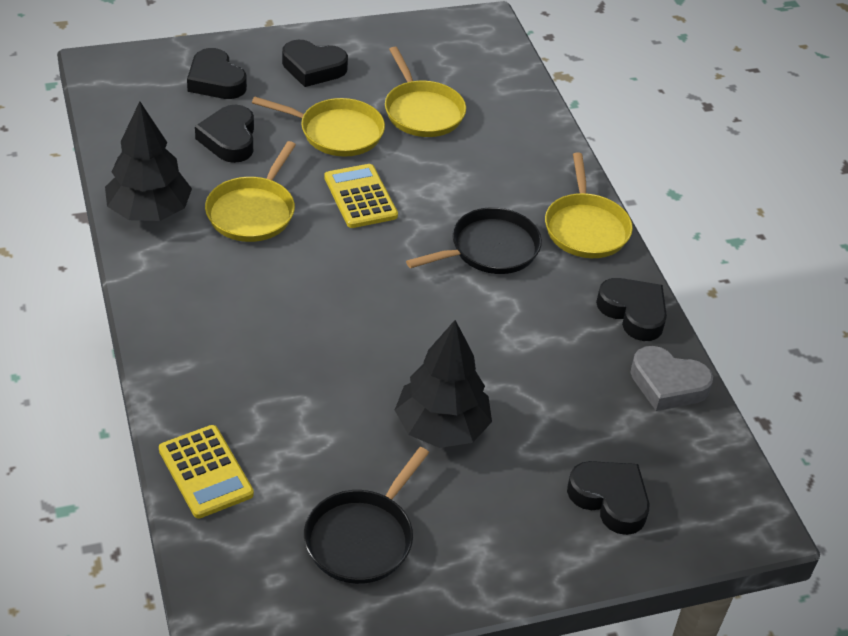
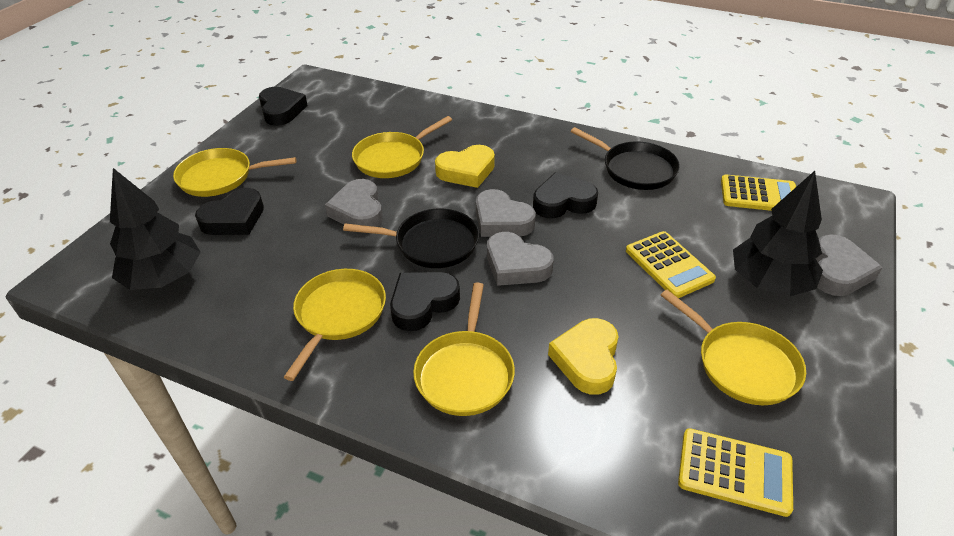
black heart: 5 -> 4
grey heart: 1 -> 4
yellow calculator: 2 -> 3
yellow heart: 0 -> 2
yellow pan: 4 -> 5

